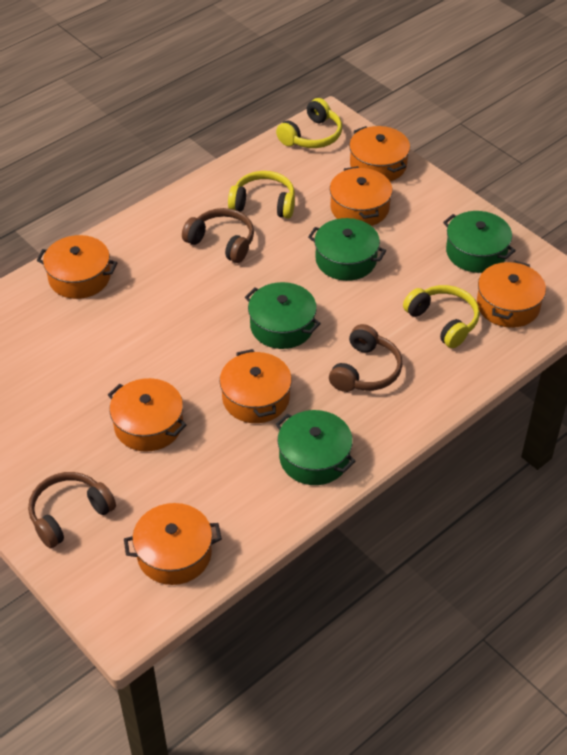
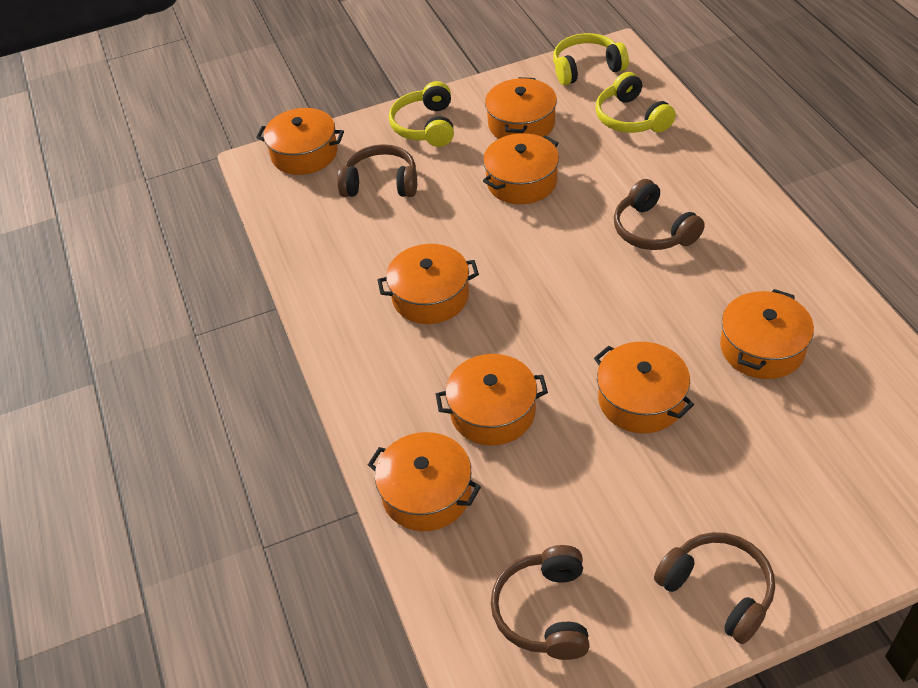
brown headphones: 3 -> 4
green pot: 4 -> 0
orange pot: 7 -> 8

